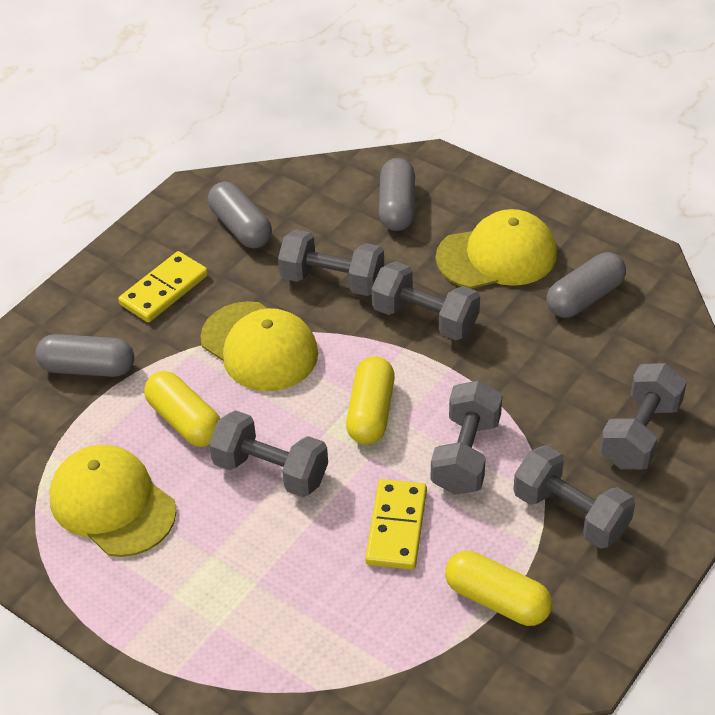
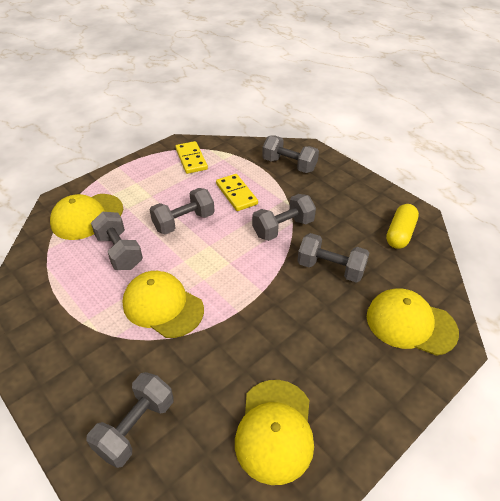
grey capsule: 4 -> 0
yellow cap: 3 -> 4
yellow capsule: 3 -> 1

